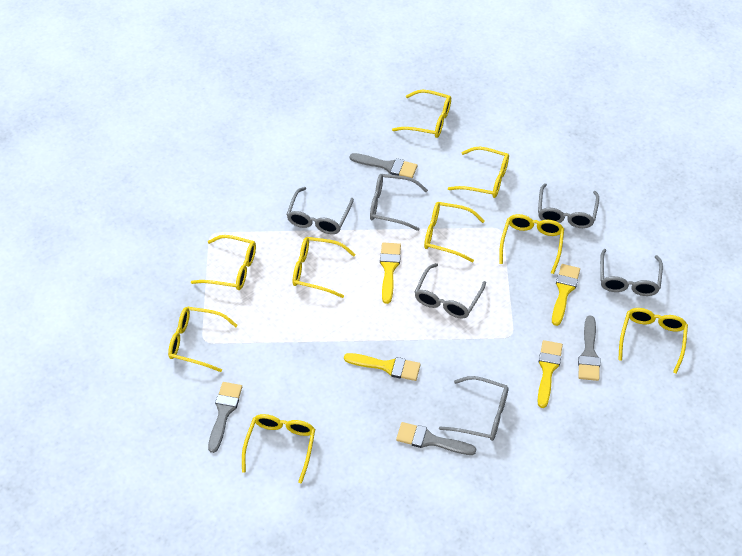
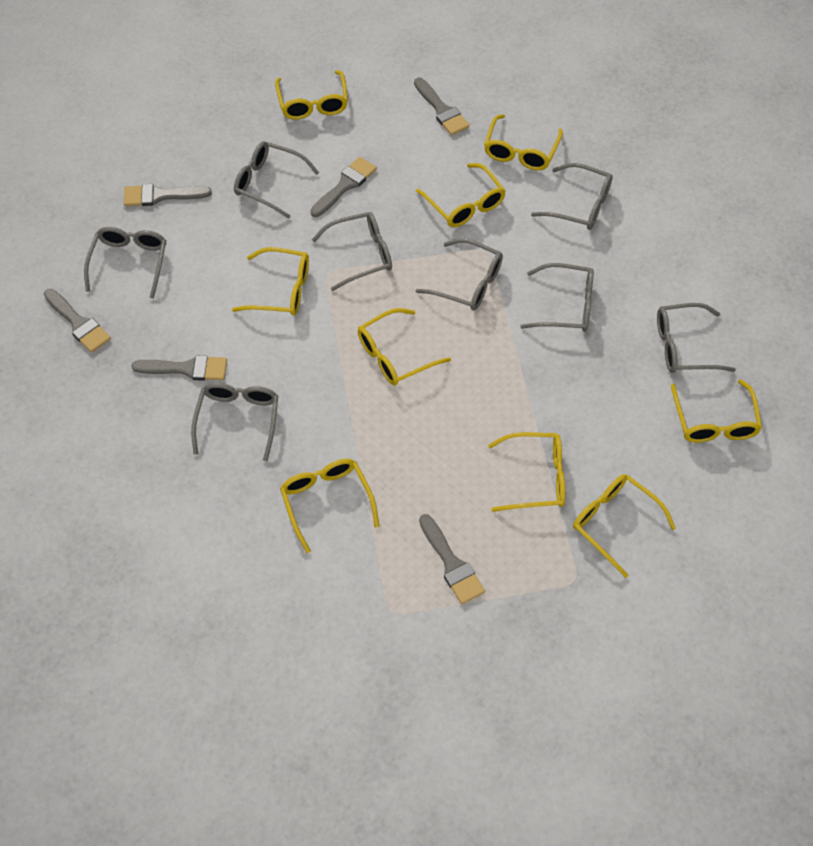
grey brush: 4 -> 6
grey glasses: 6 -> 8
yellow brush: 4 -> 0

